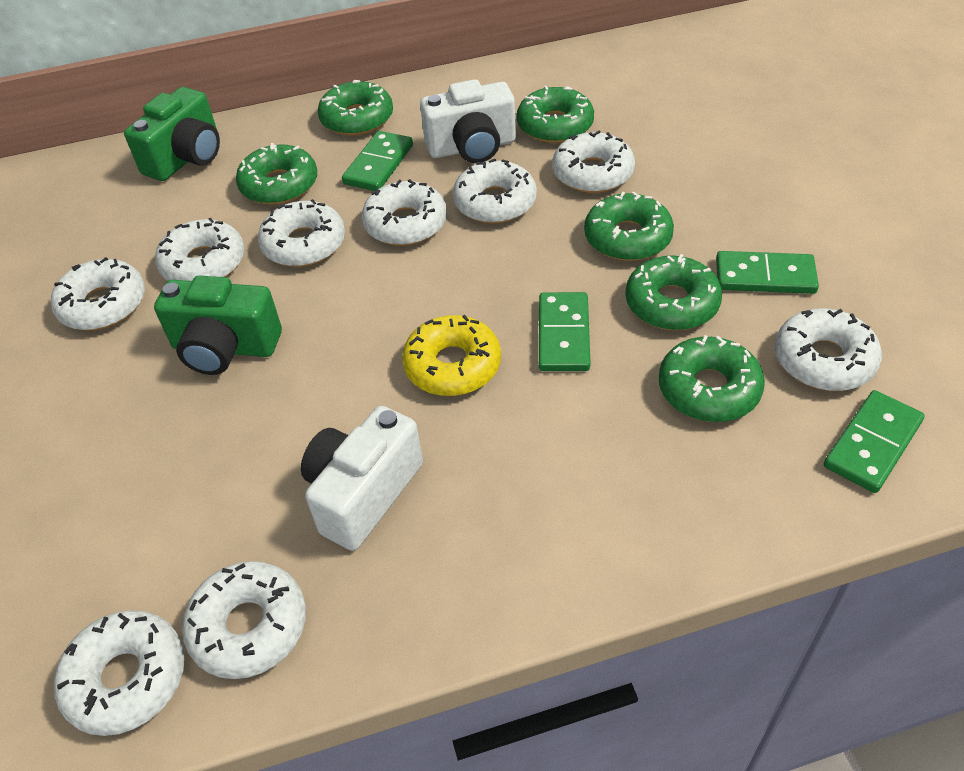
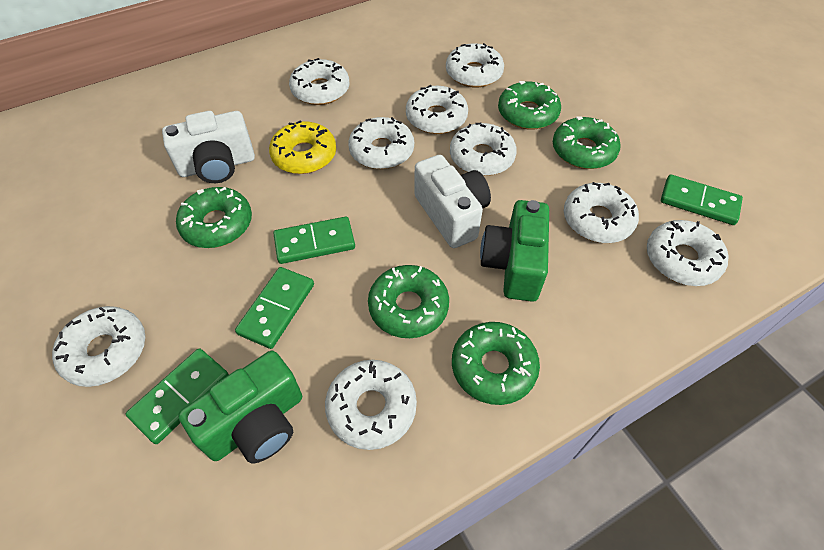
green donut: 6 -> 5

